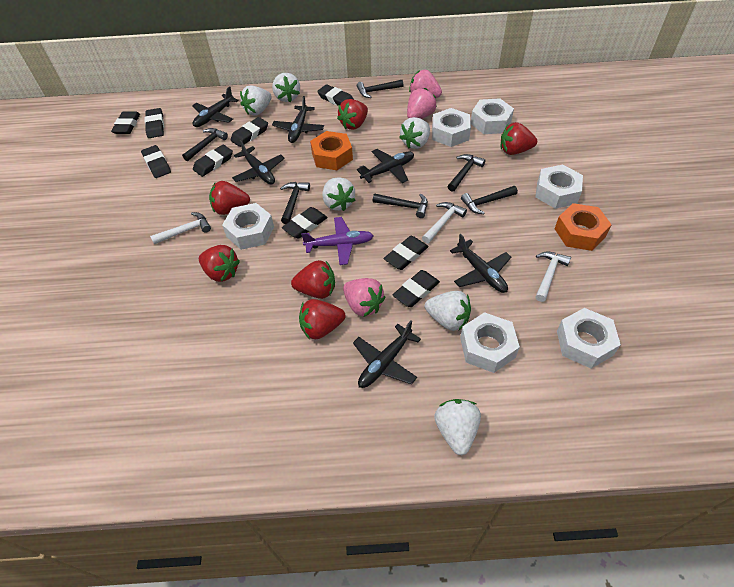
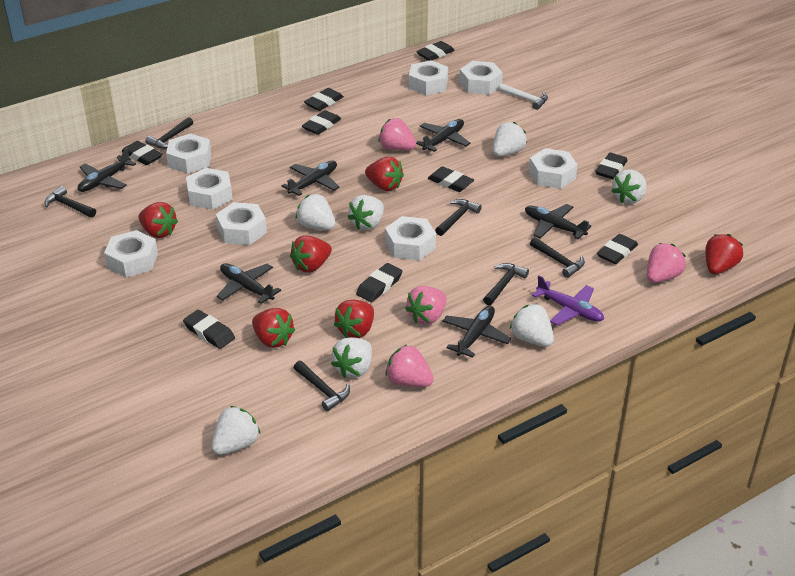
orange nut: 2 -> 0
pink strawberry: 3 -> 4
white hammer: 3 -> 1
white nut: 6 -> 8
white strawberry: 6 -> 7

